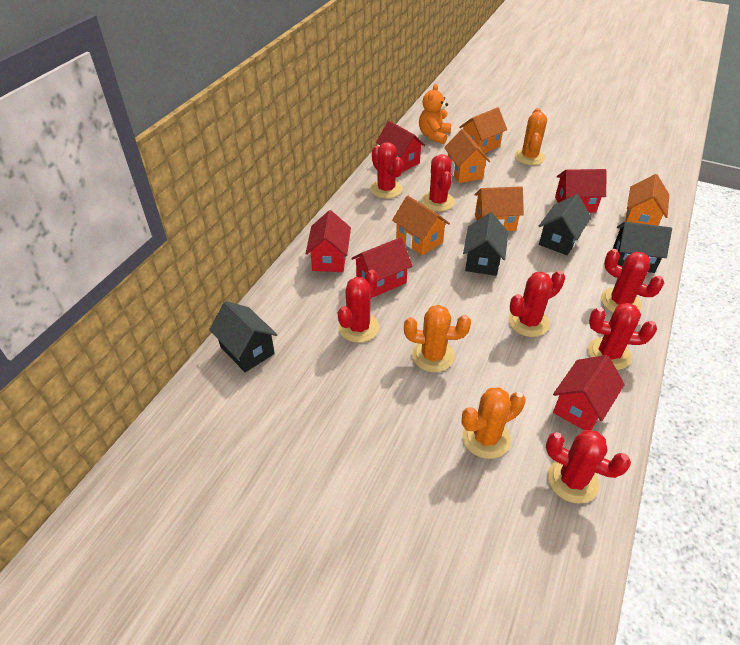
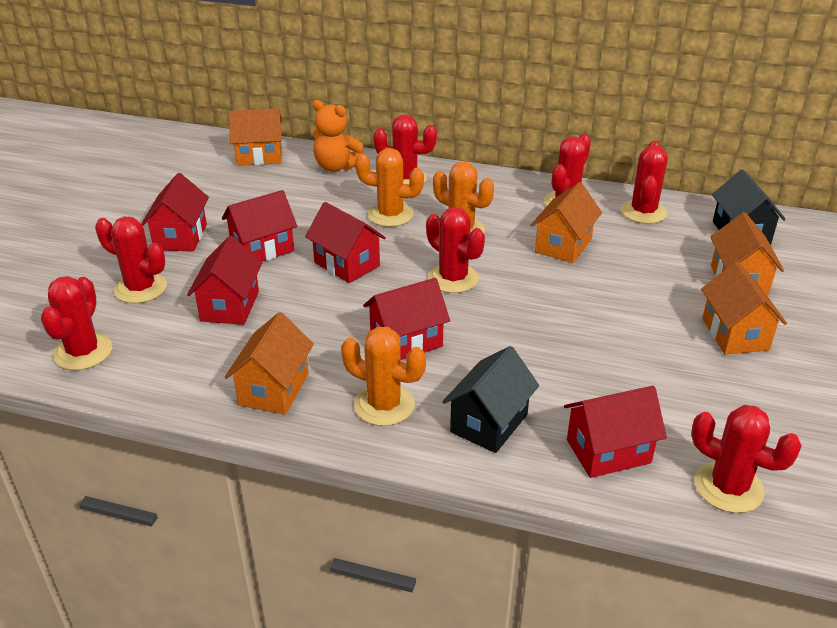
black house: 4 -> 2
red house: 5 -> 6

